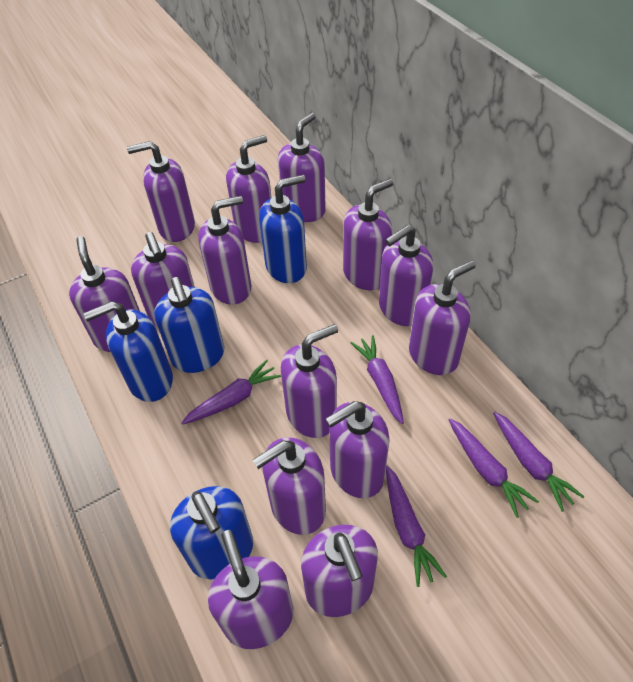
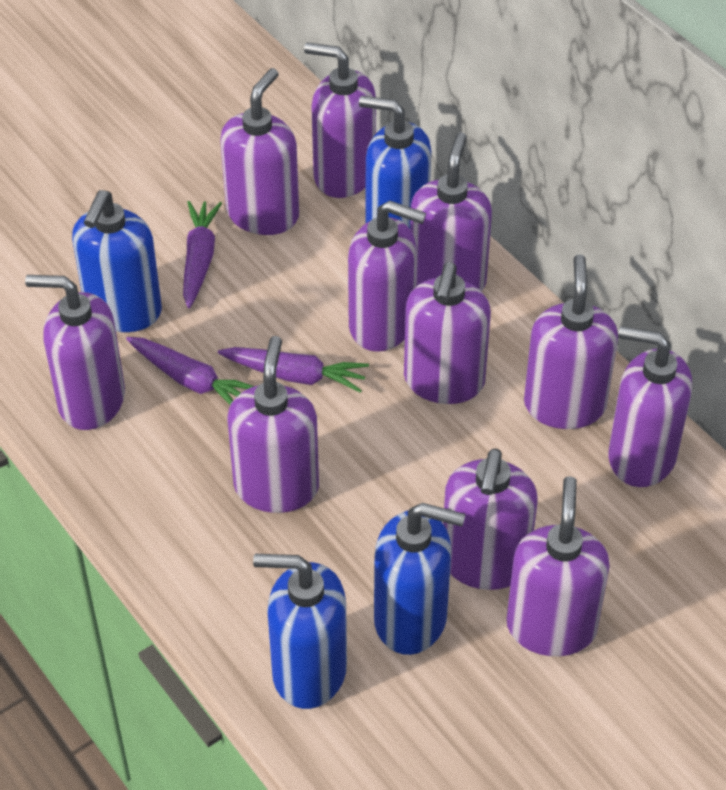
purple carrot: 5 -> 3
purple soap dispenser: 14 -> 11

